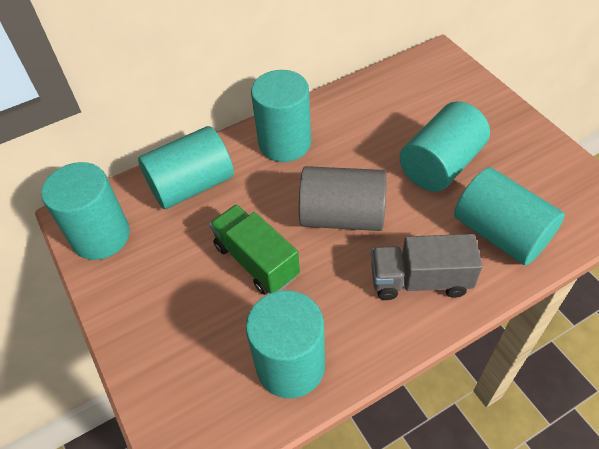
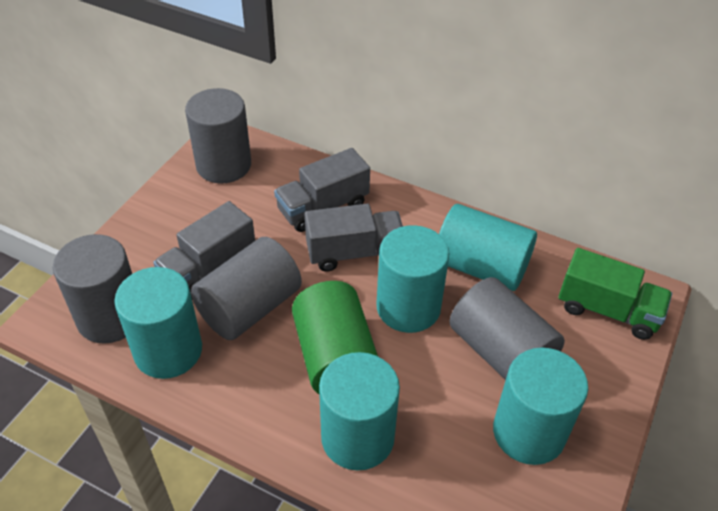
green cylinder: 0 -> 1
grey cylinder: 1 -> 4
grey truck: 1 -> 3
turquoise cylinder: 6 -> 5

